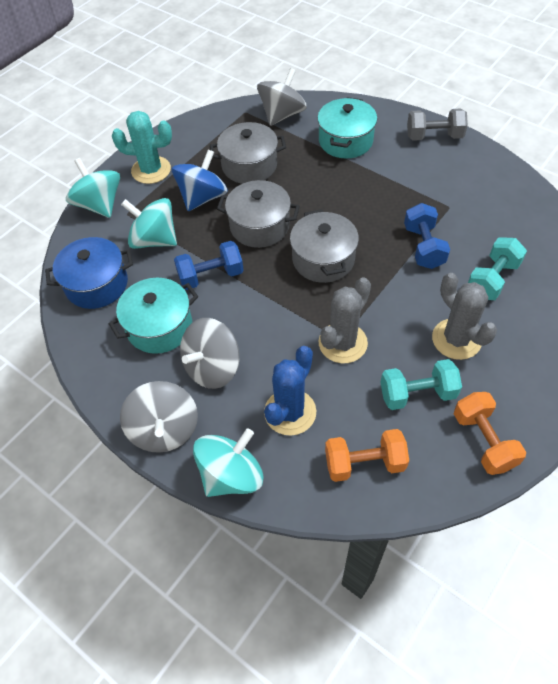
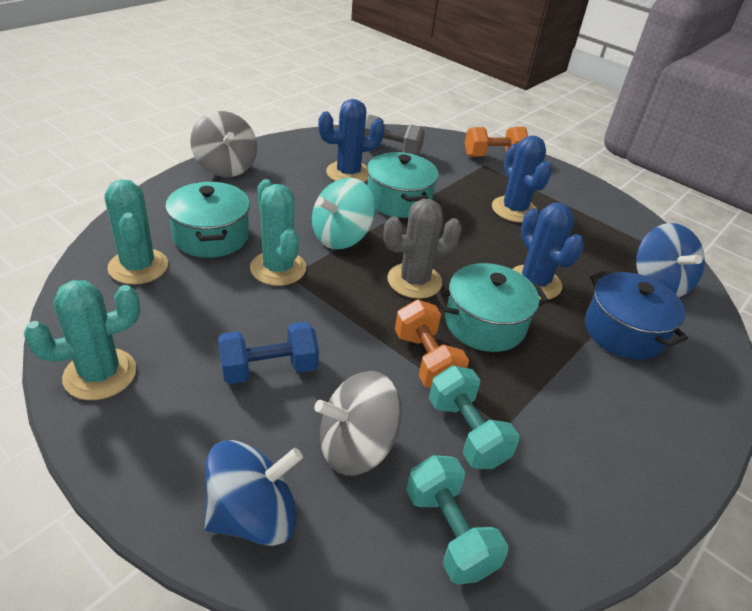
blue cactus: 1 -> 3
blue dumbbell: 2 -> 1
blue spinning top: 1 -> 2
grey cactus: 2 -> 1
grey pot: 3 -> 0
grey spinning top: 3 -> 2
turquoise cactus: 1 -> 3
turquoise pot: 2 -> 3
turquoise spinning top: 3 -> 1

